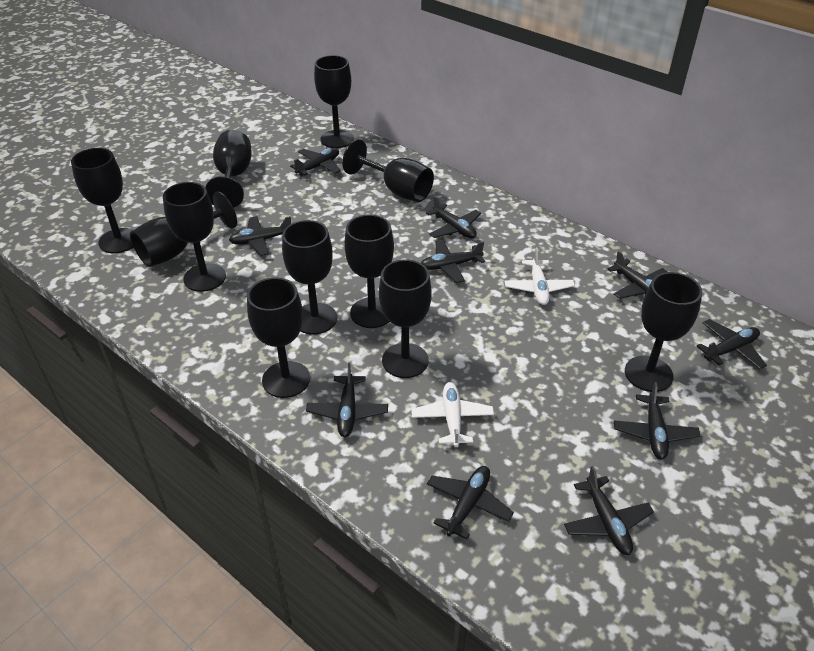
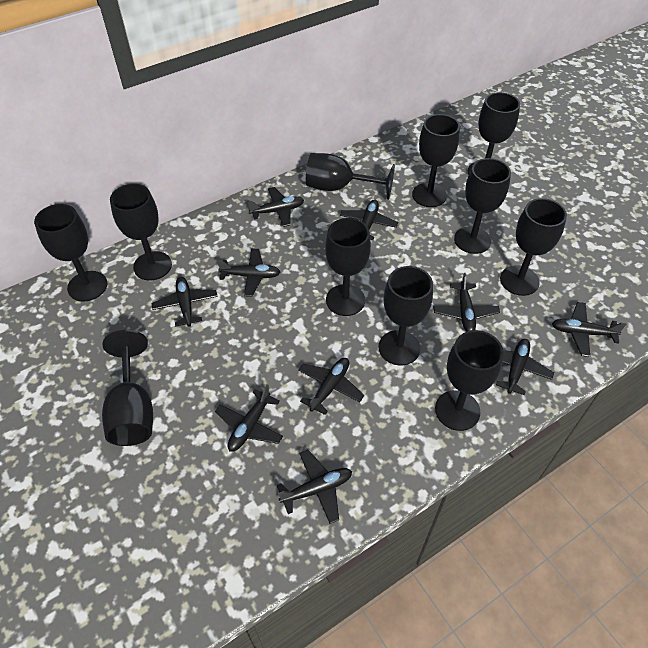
white plane: 2 -> 0

